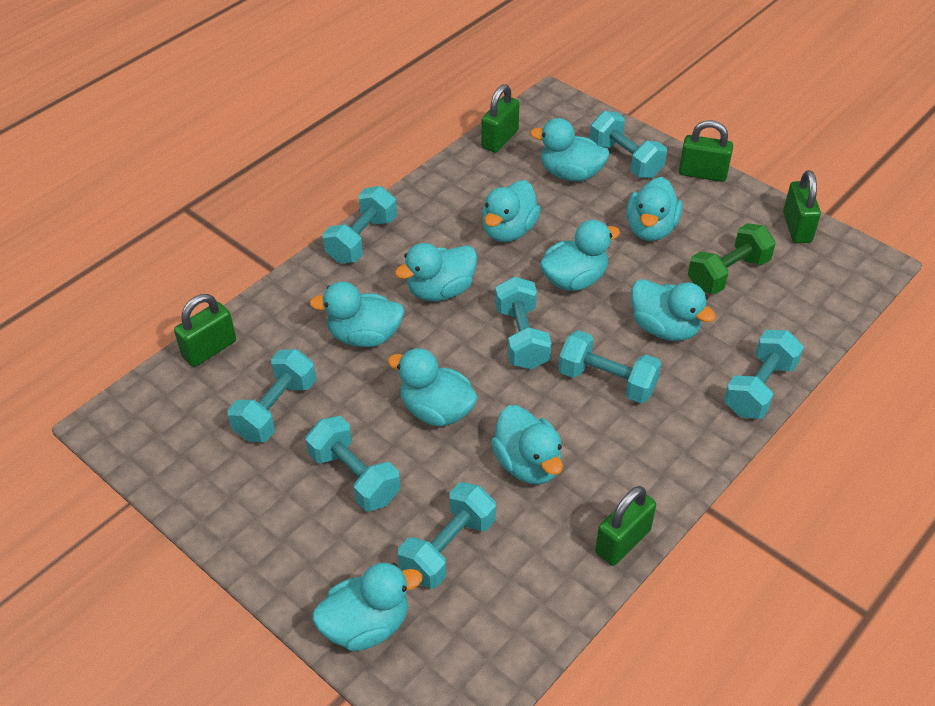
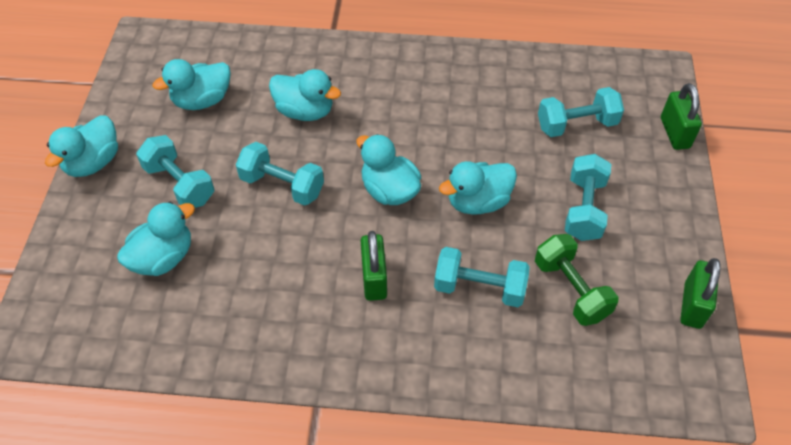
green padlock: 5 -> 3
turquoise duck: 10 -> 6
turquoise dumbbell: 8 -> 5

